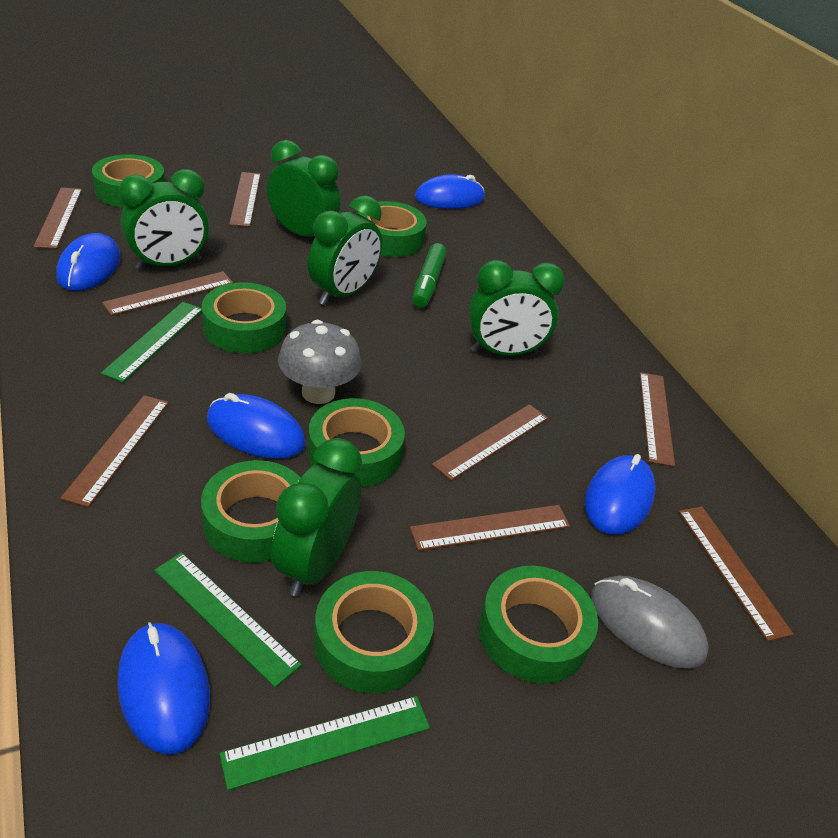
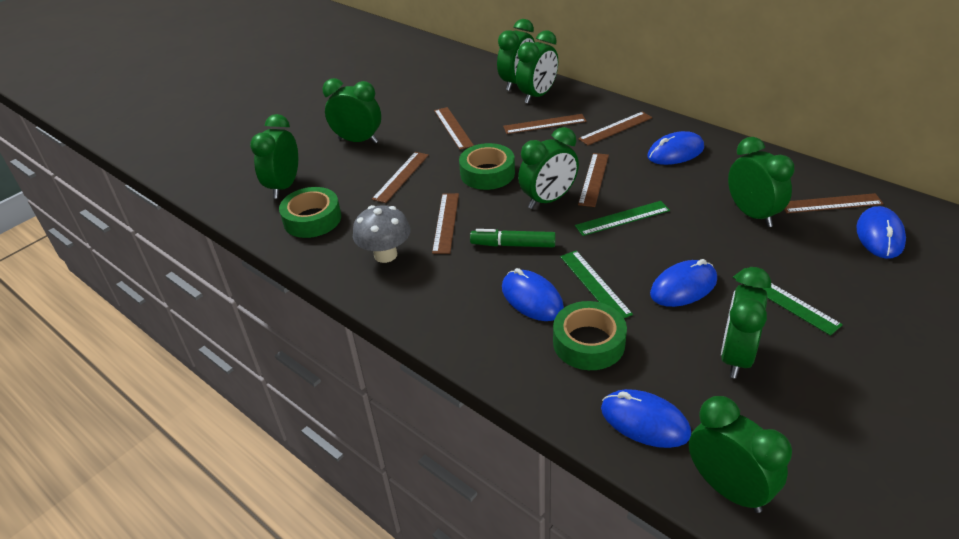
brown ruler: 8 -> 7
green clock: 5 -> 8
green tape: 7 -> 3
grey mouse: 1 -> 0

